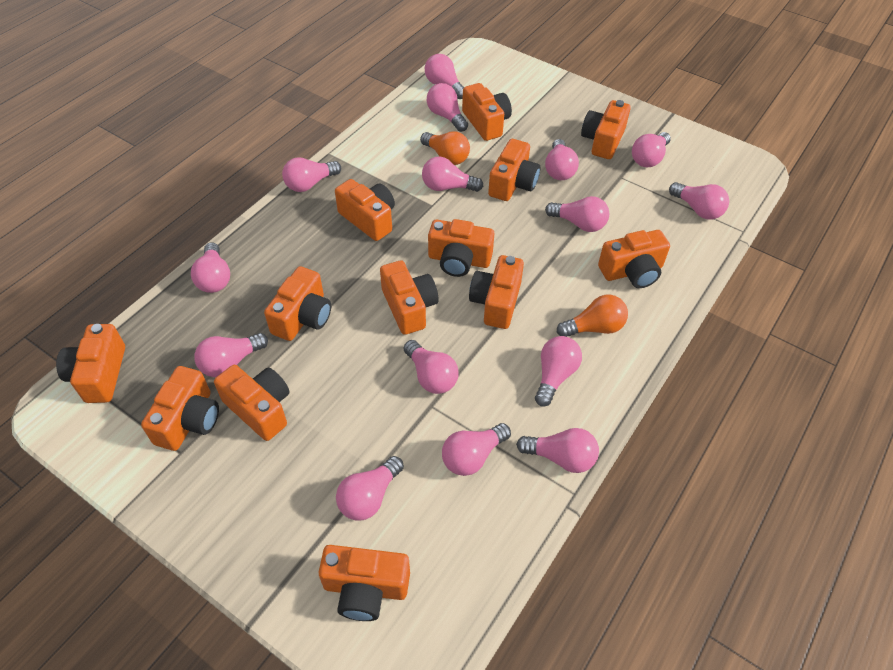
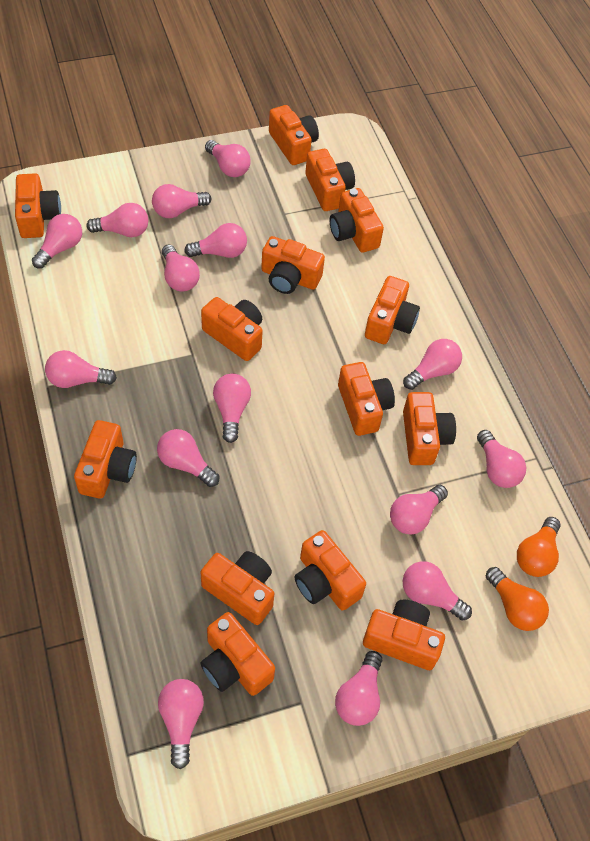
orange camera: 13 -> 14

